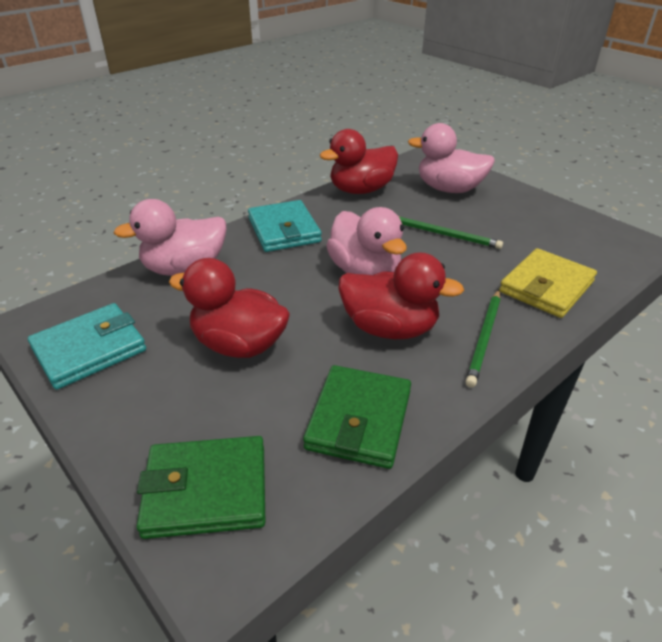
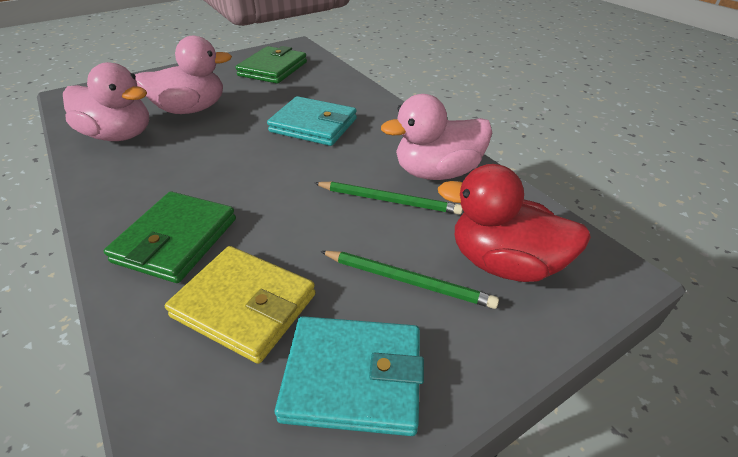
red duck: 3 -> 1

